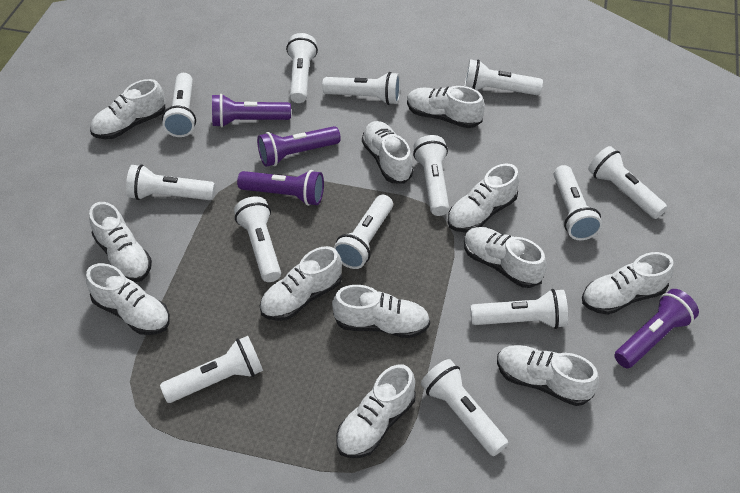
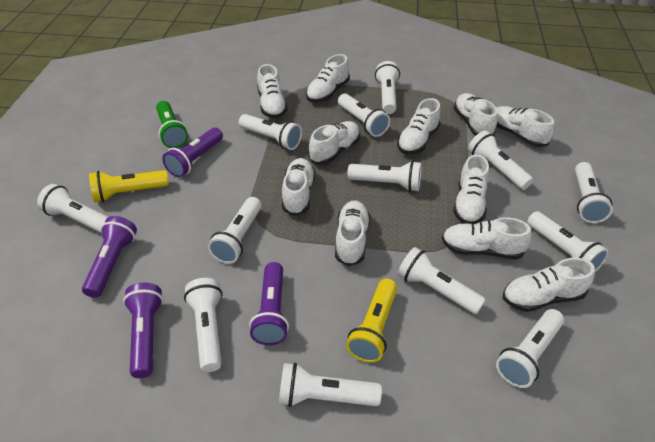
green flashlight: 0 -> 1
white shoe: 12 -> 11
yellow flashlight: 0 -> 2

